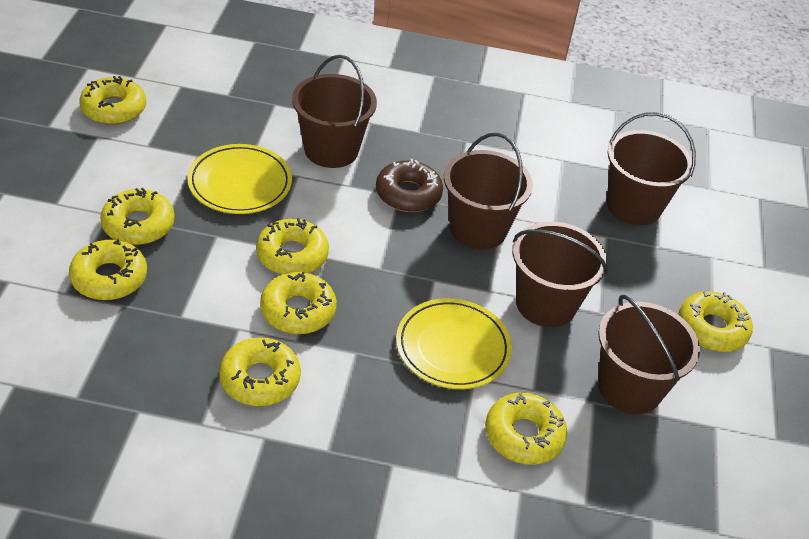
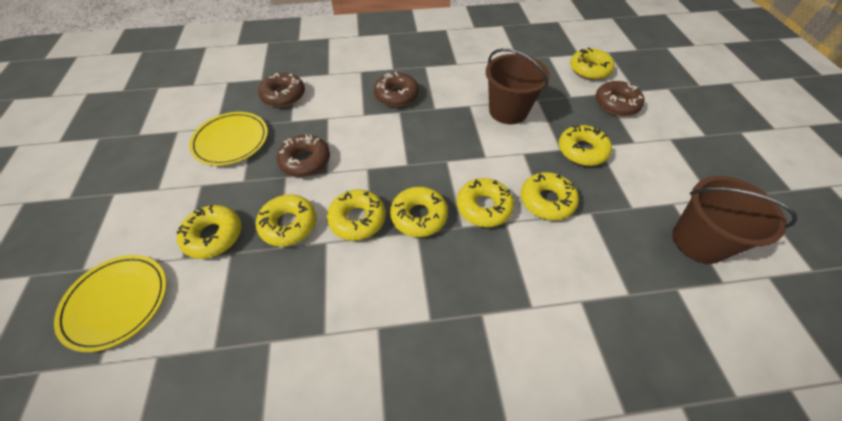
brown bucket: 5 -> 2
brown donut: 1 -> 4

